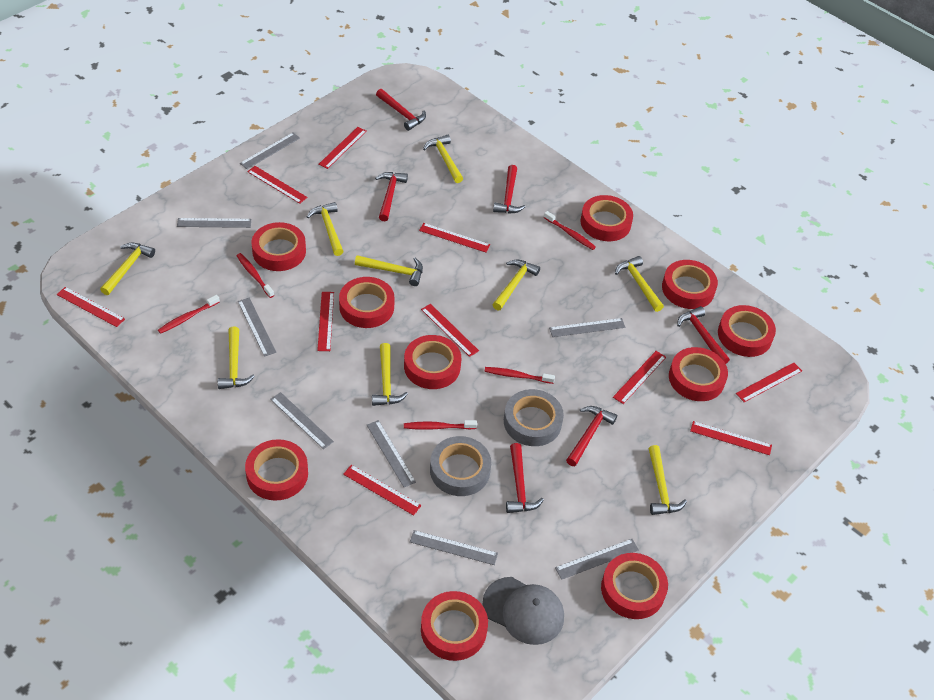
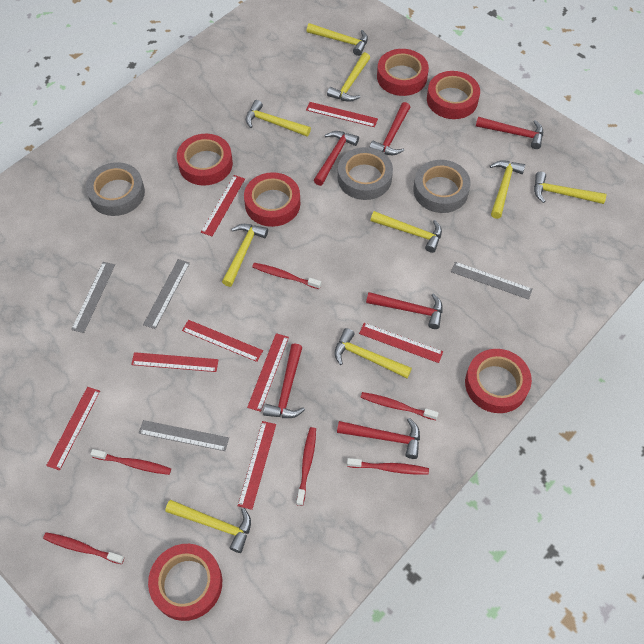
grey cap: 1 -> 0
grey ruler: 8 -> 4
grey tape: 2 -> 3
red ruler: 10 -> 8
red tape: 10 -> 6
red toothbrush: 5 -> 6

